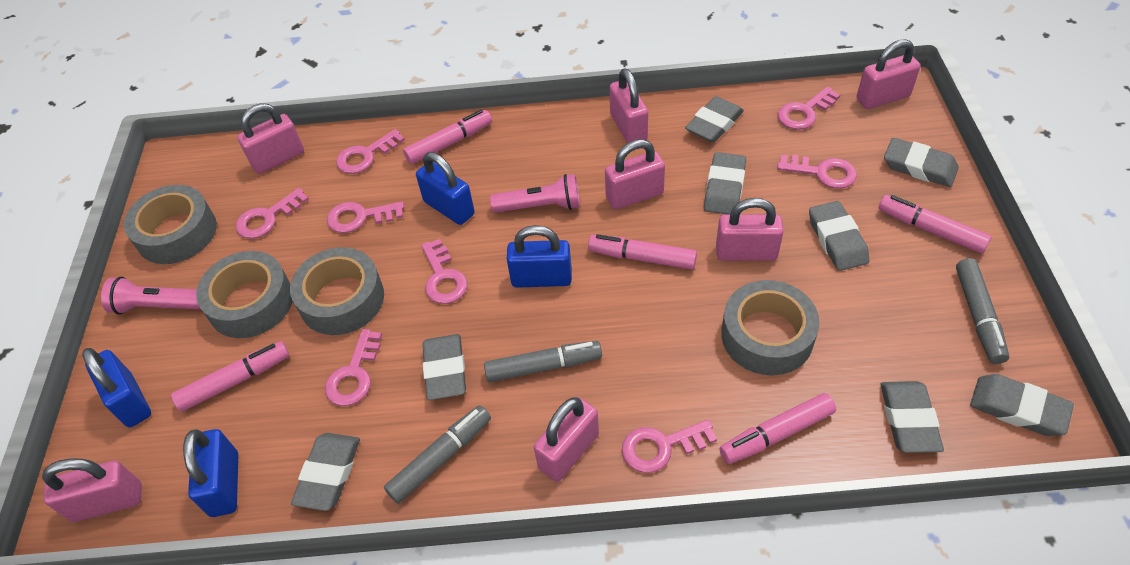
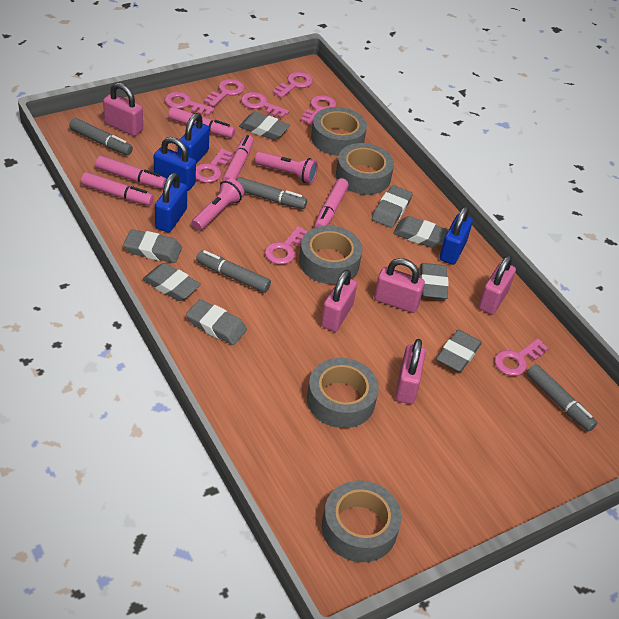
grey marker: 3 -> 4
grey tape: 4 -> 5
pink padlock: 7 -> 5

